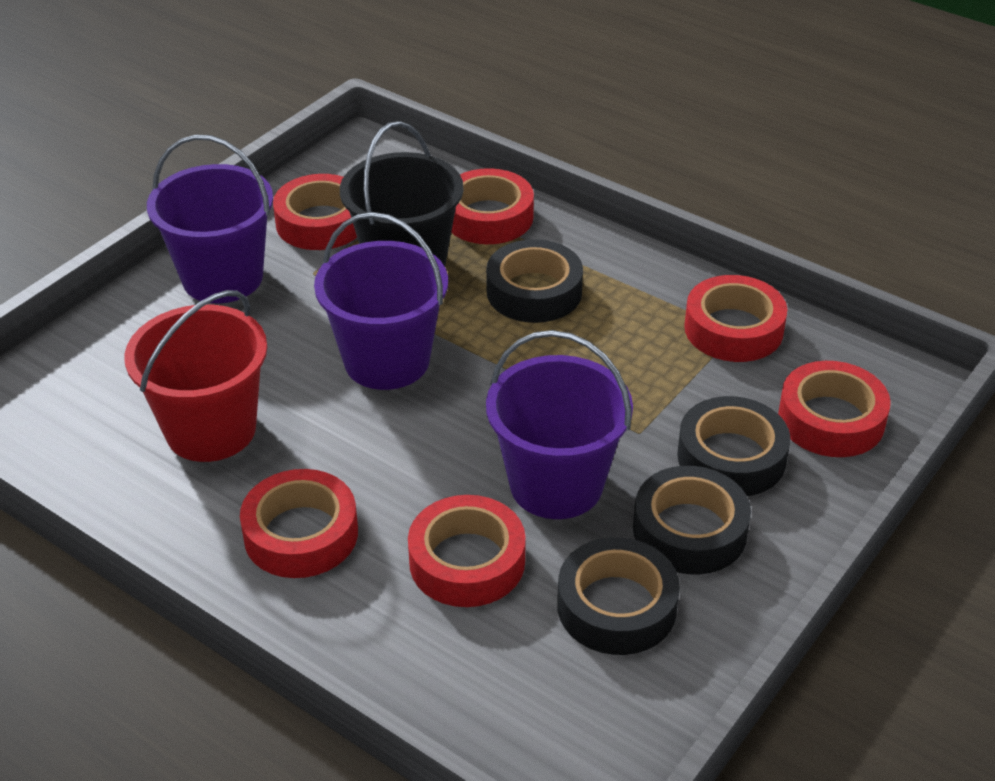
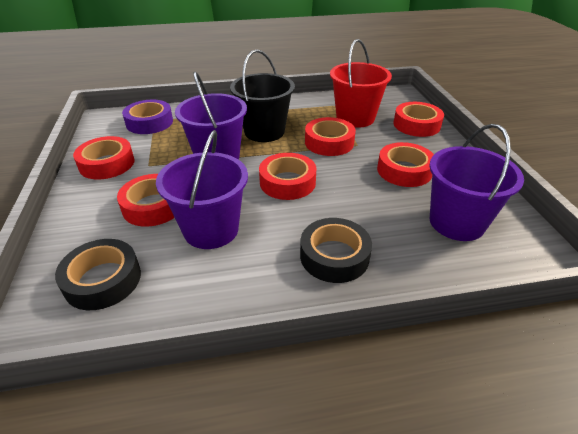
black tape: 4 -> 2
purple tape: 0 -> 1

